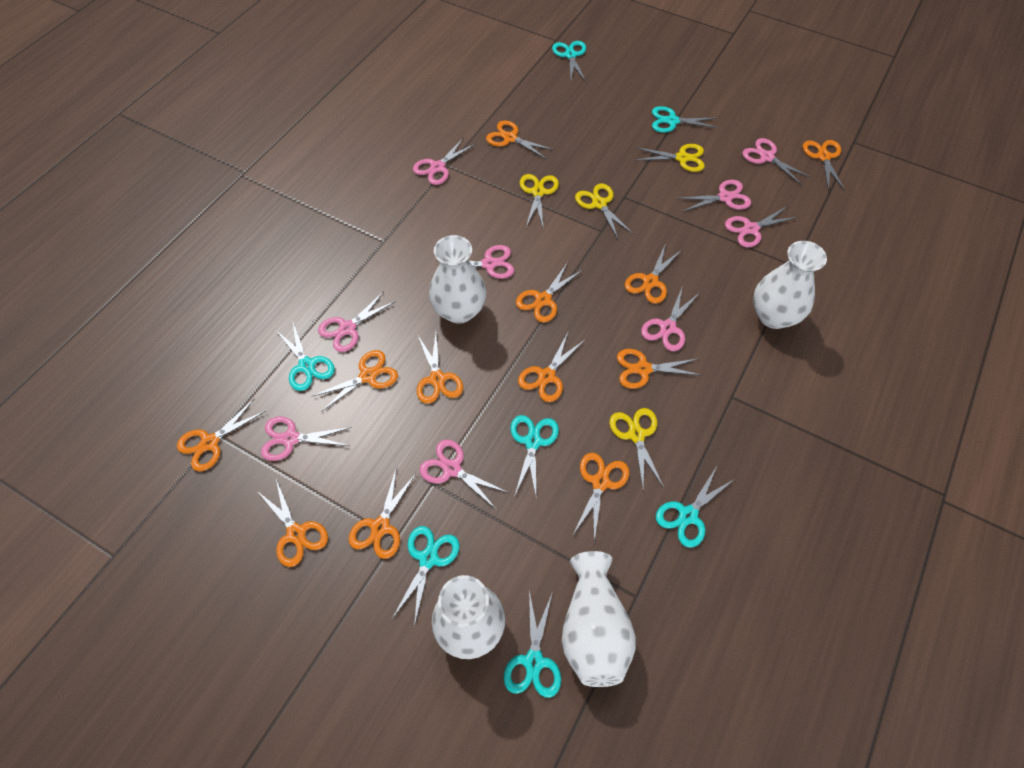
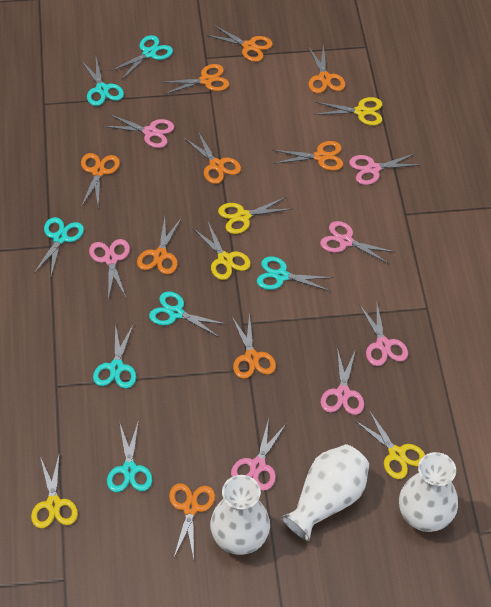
orange scissors: 12 -> 9
pink scissors: 9 -> 7
white vase: 4 -> 3
yellow scissors: 4 -> 5

